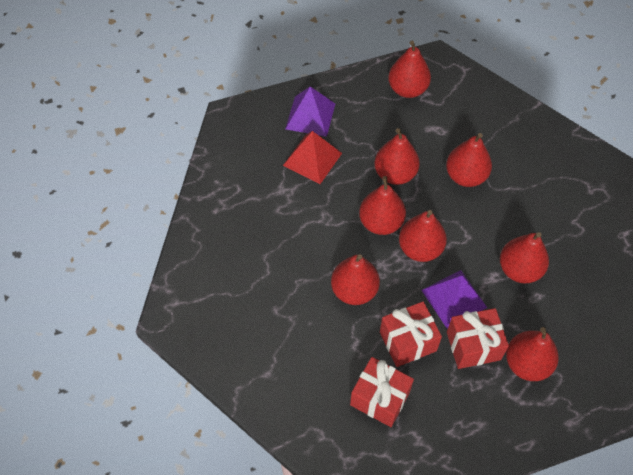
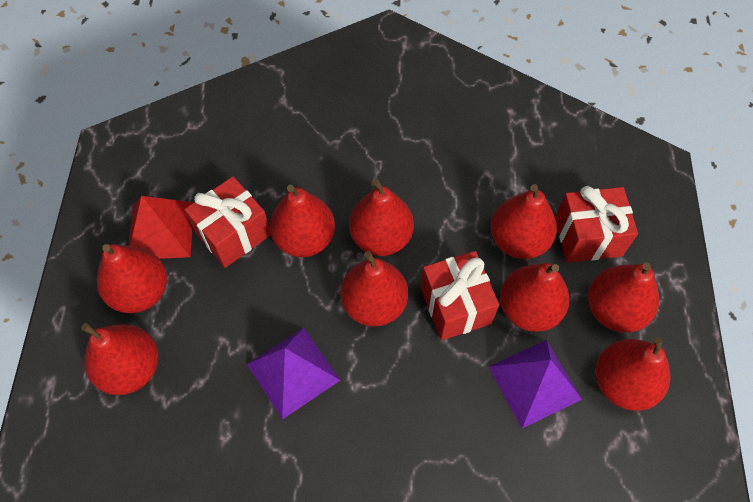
red pear: 8 -> 9

